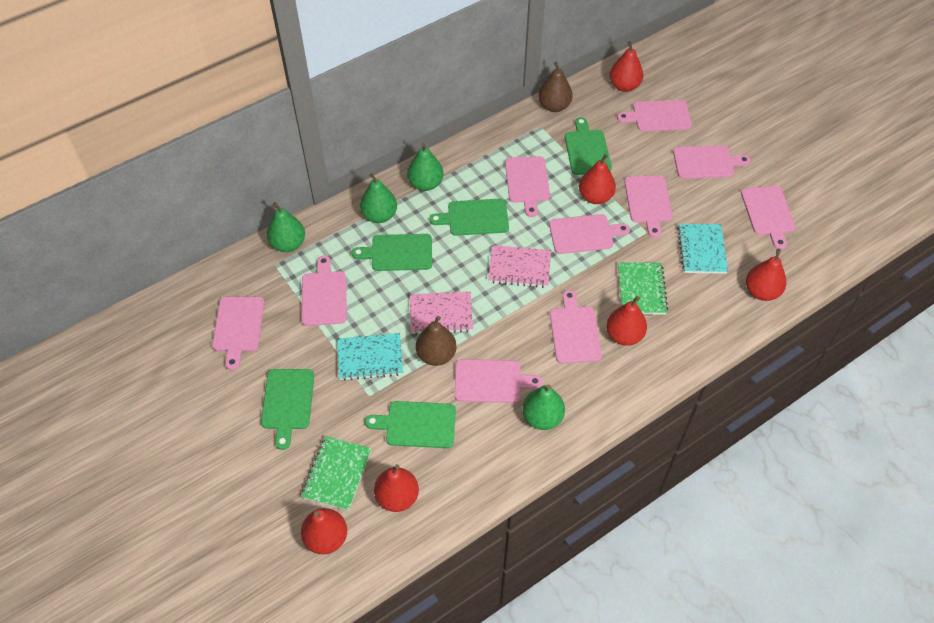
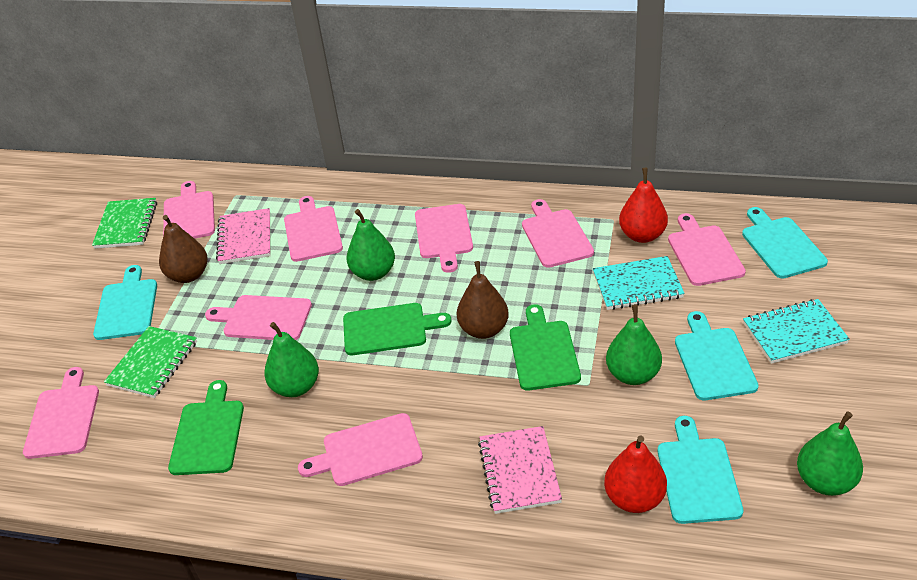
green cutting board: 5 -> 3
pink cutting board: 10 -> 8
red pear: 6 -> 2
turquoise cutting board: 0 -> 4

